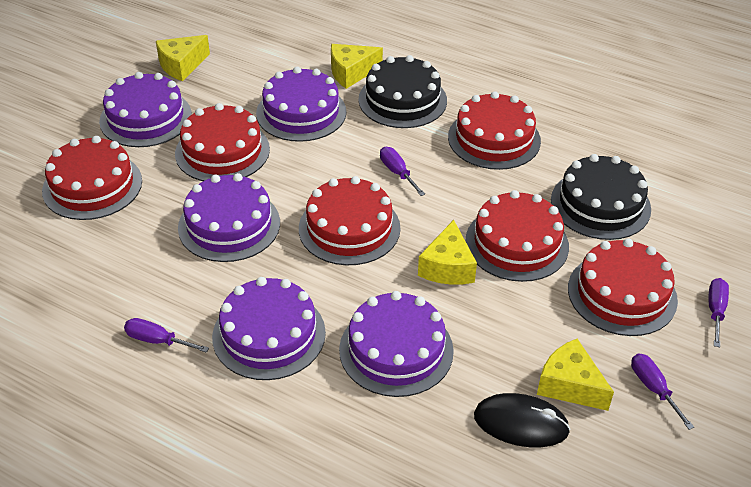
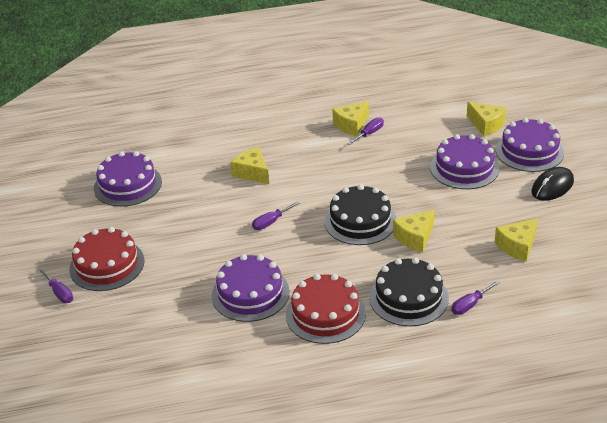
purple cake: 5 -> 4
red cake: 6 -> 2
yellow cheese: 4 -> 5

